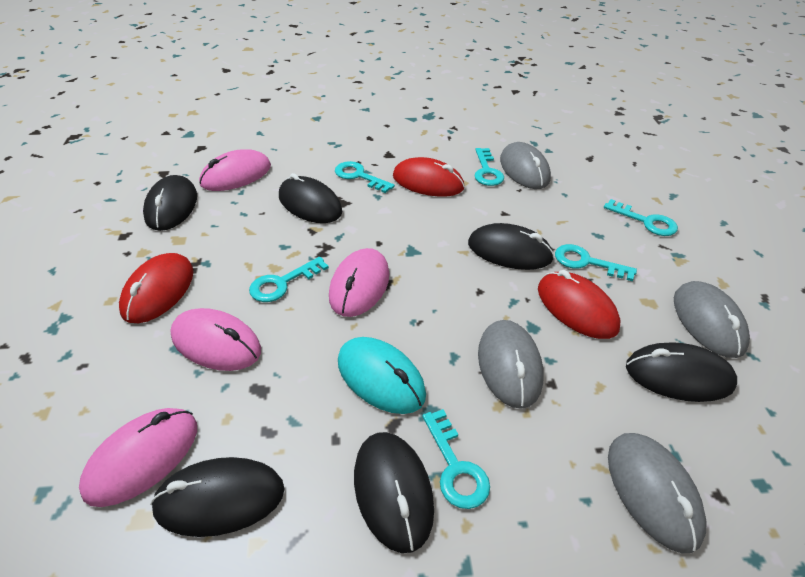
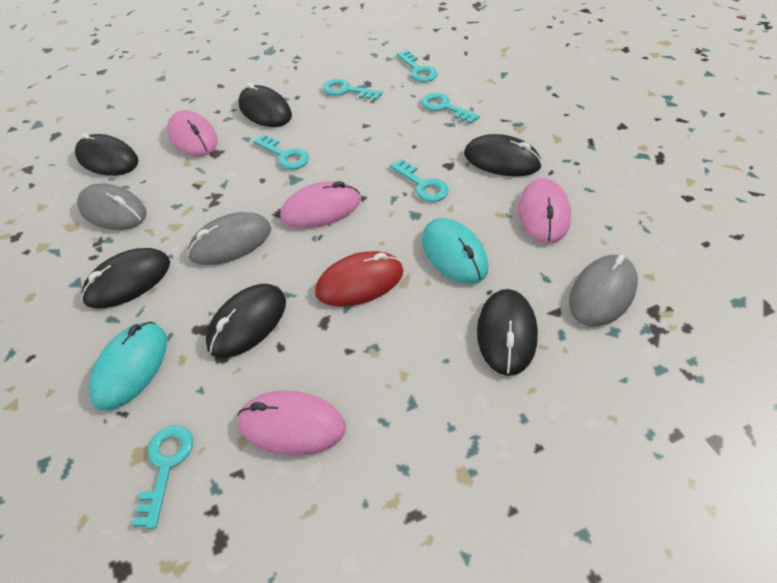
grey mouse: 4 -> 3
red mouse: 3 -> 1
turquoise mouse: 1 -> 2

